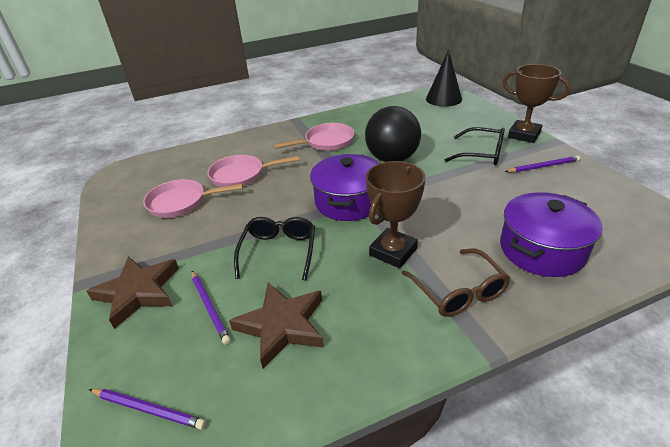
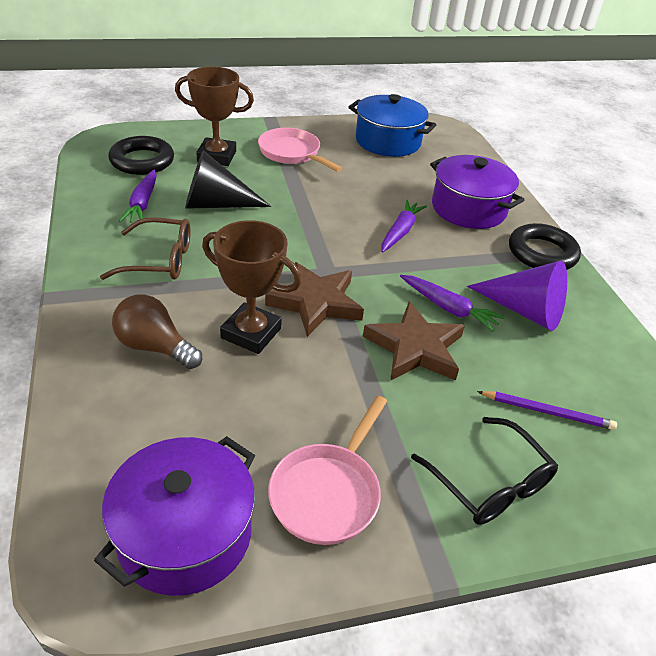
black ball: 1 -> 0
black glasses: 2 -> 1
black ring: 0 -> 2
blue pot: 0 -> 1
brown light bulb: 0 -> 1
pink pan: 3 -> 2
purple carrot: 0 -> 3
purple cone: 0 -> 1
purple pencil: 3 -> 1

